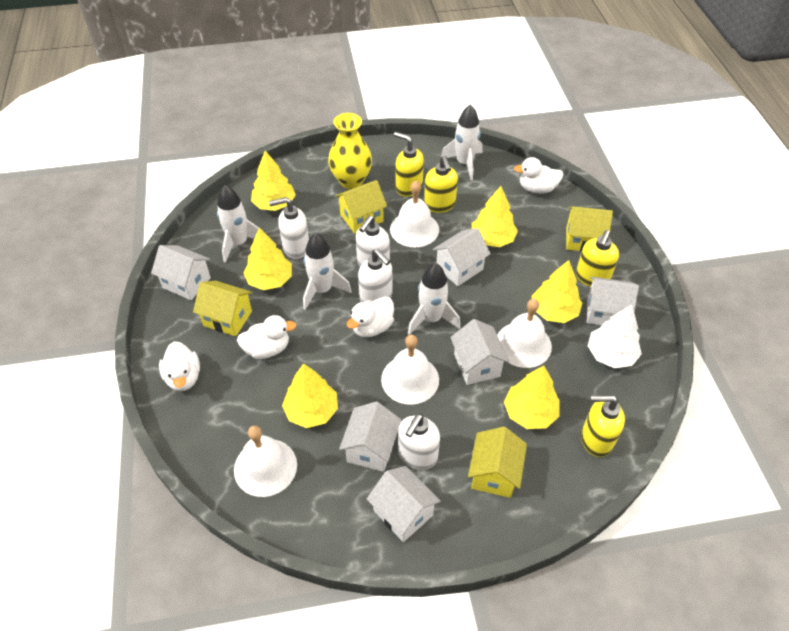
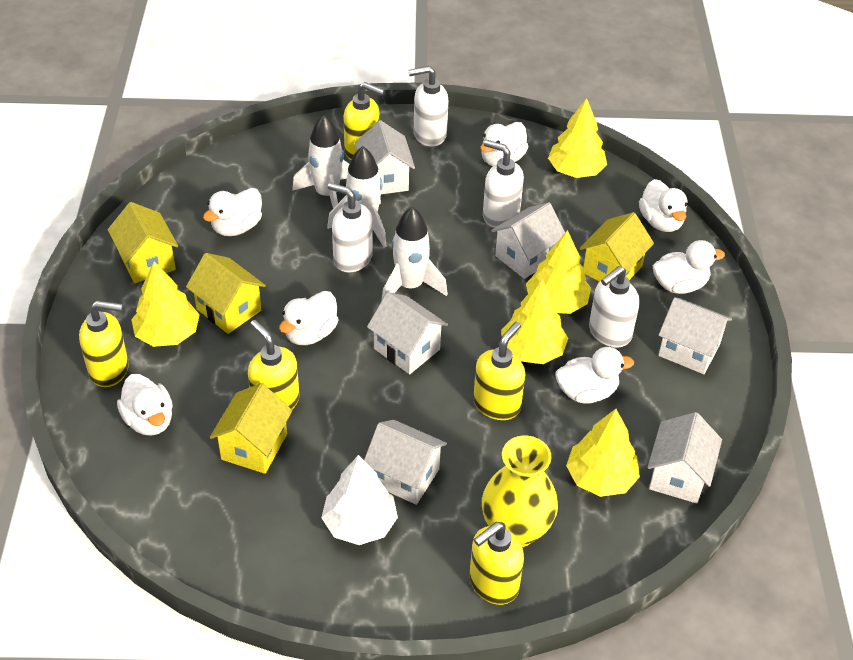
white bell: 4 -> 0
white duck: 4 -> 7
white rocket: 4 -> 3
yellow soap dispenser: 4 -> 5
yellow tree: 6 -> 5

